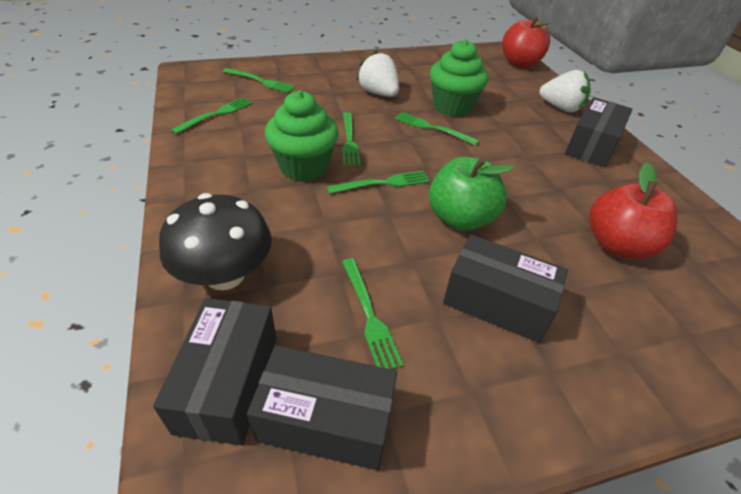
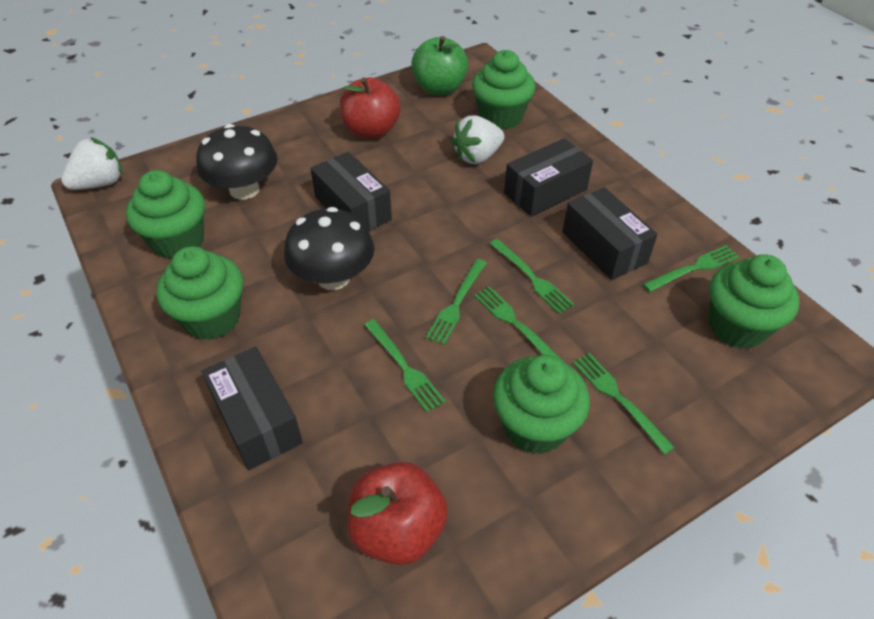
black mushroom: 1 -> 2
green cupcake: 2 -> 5

